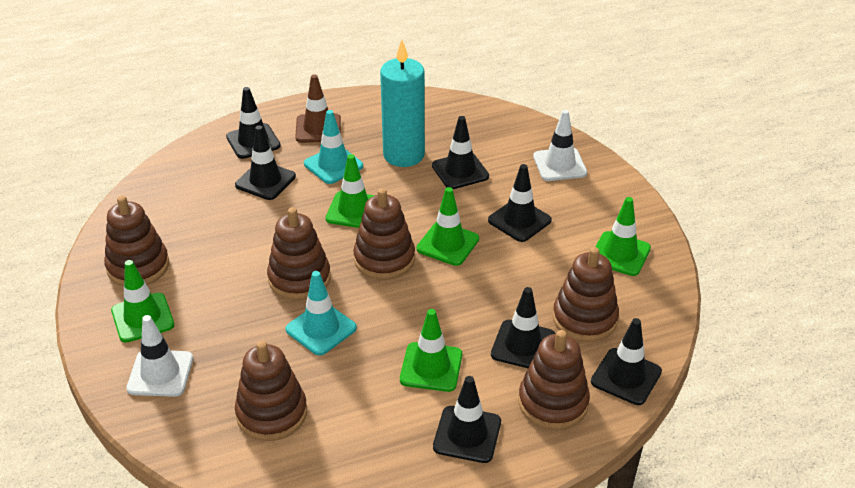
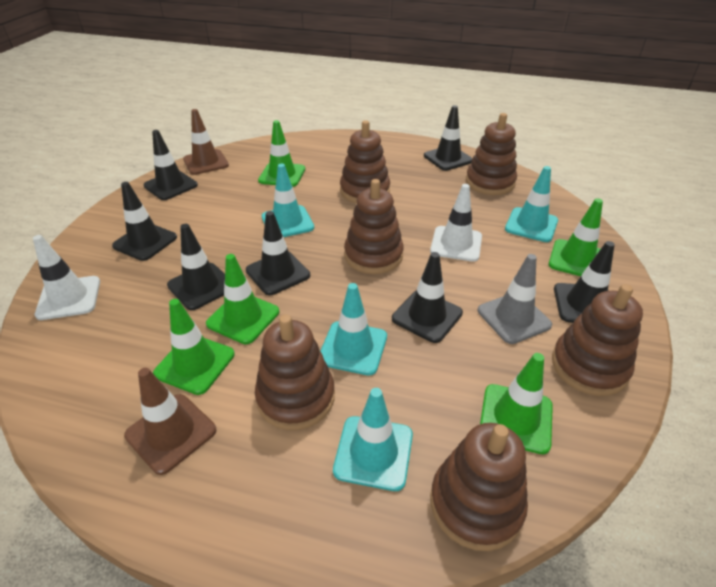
brown traffic cone: 1 -> 2
grey traffic cone: 0 -> 1
turquoise candle: 1 -> 0
turquoise traffic cone: 2 -> 4

